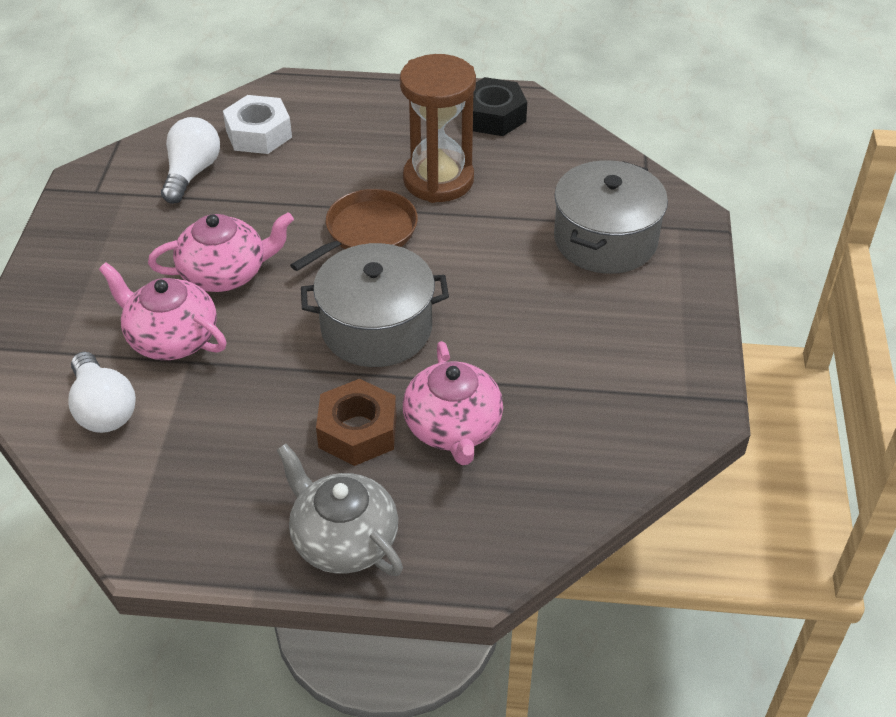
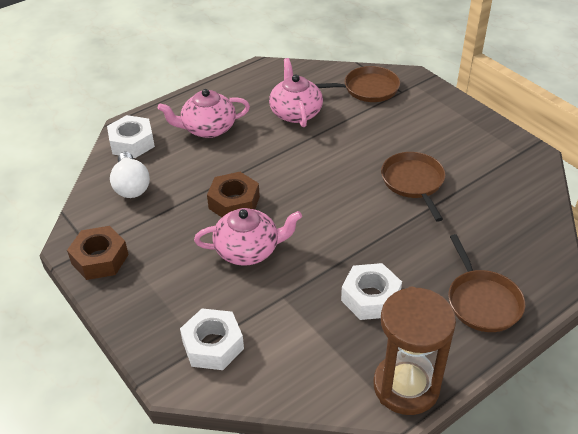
black nut: 1 -> 0
brown nut: 1 -> 2
brown pan: 1 -> 3
grey pot: 2 -> 0
grey teapot: 1 -> 0
white light bulb: 2 -> 1
white nut: 1 -> 3

